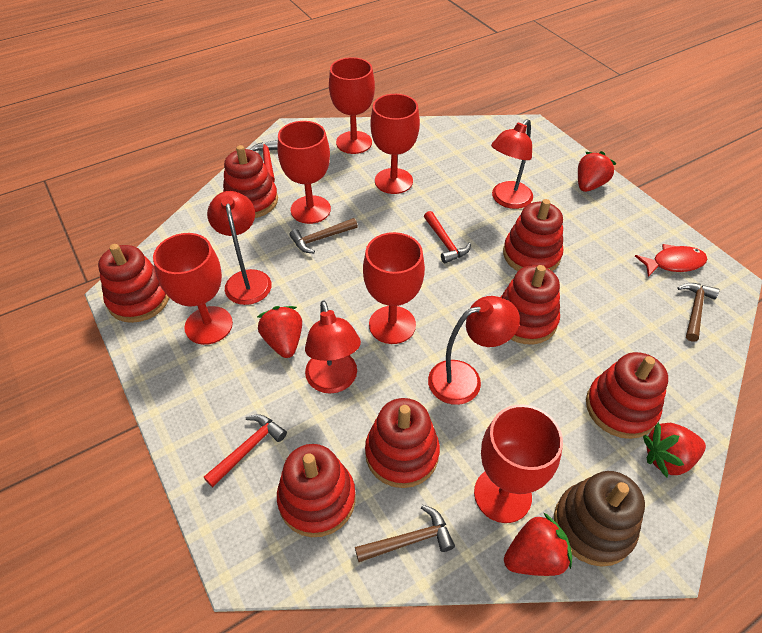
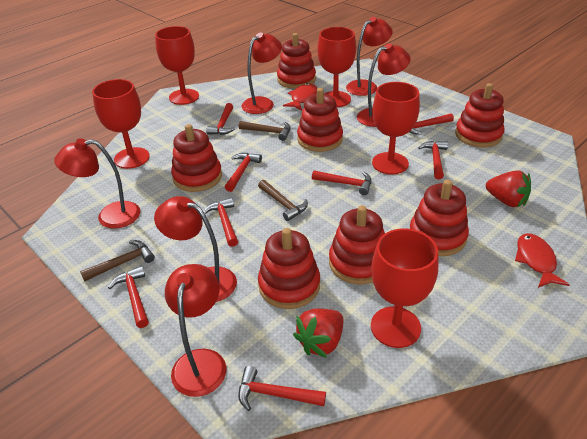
brown stacking toy: 1 -> 0
red fish: 1 -> 2
red goblet: 6 -> 5
red hammer: 3 -> 8
red lamp: 4 -> 6
red strawberry: 4 -> 2

